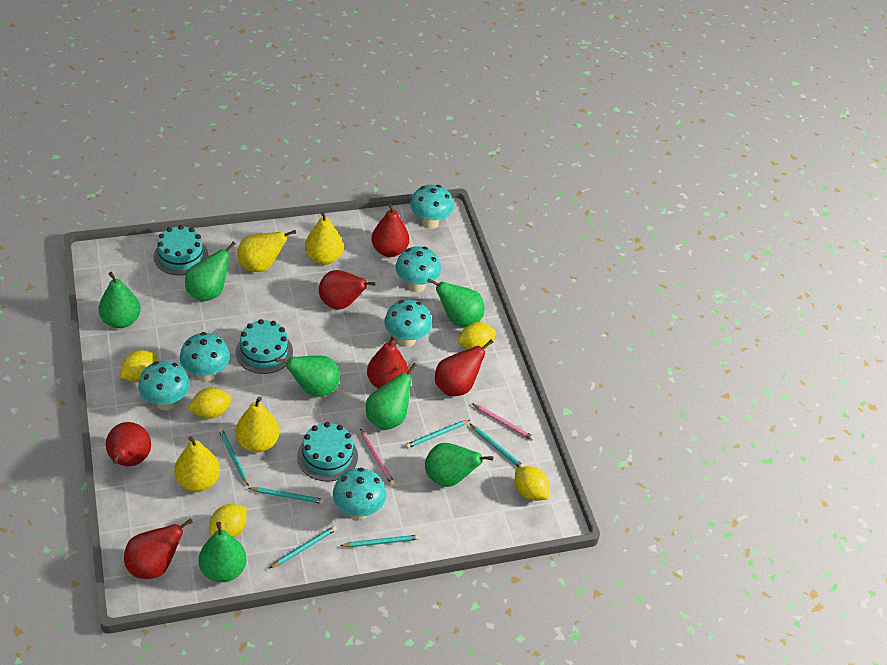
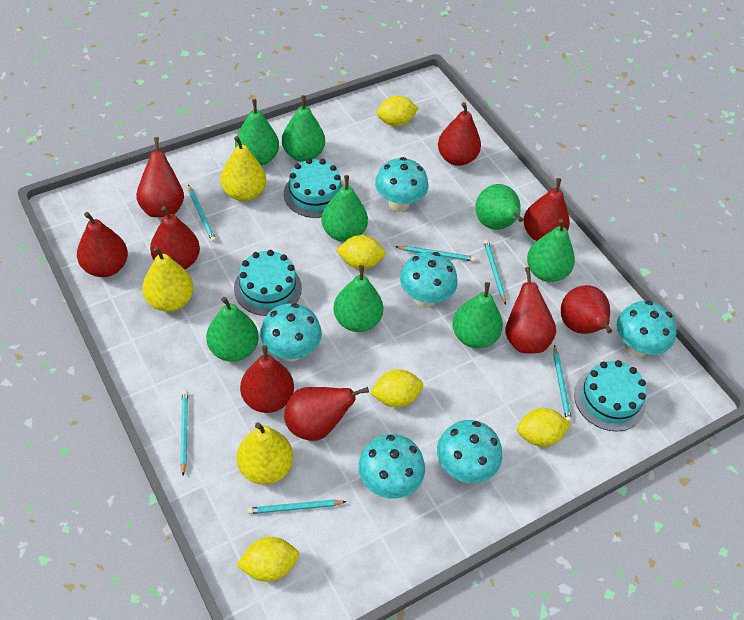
green pear: 7 -> 8
pink pencil: 2 -> 0
red pear: 6 -> 9
yellow pear: 4 -> 3

